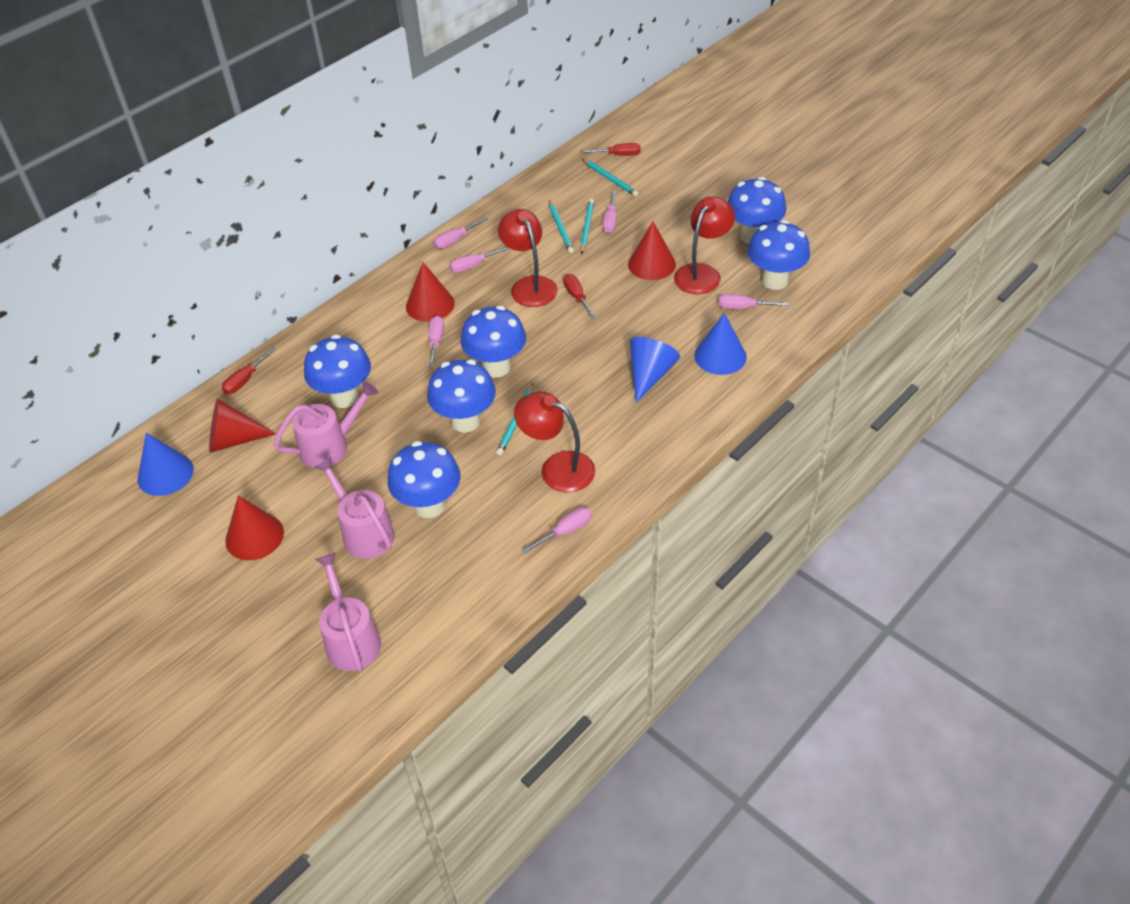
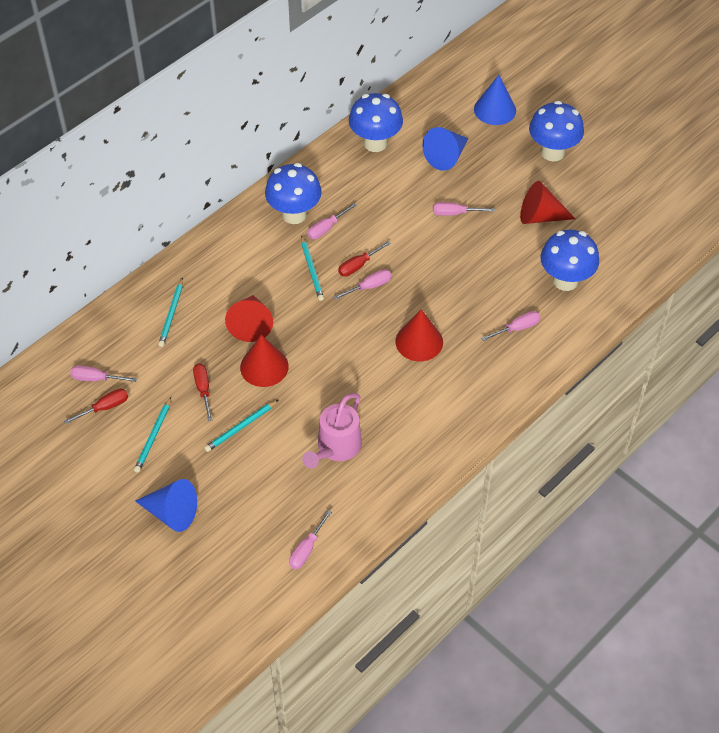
blue mushroom: 6 -> 4
pink watering can: 3 -> 1
red lamp: 3 -> 0

